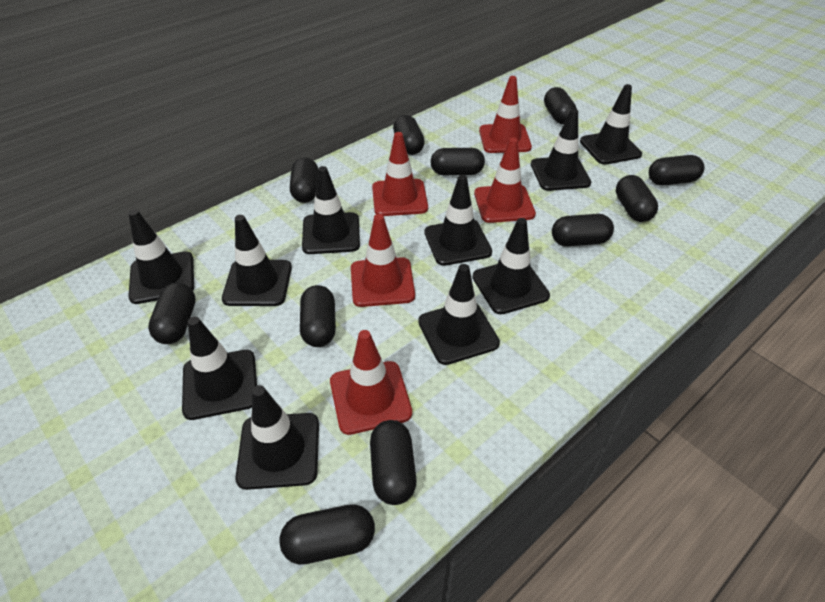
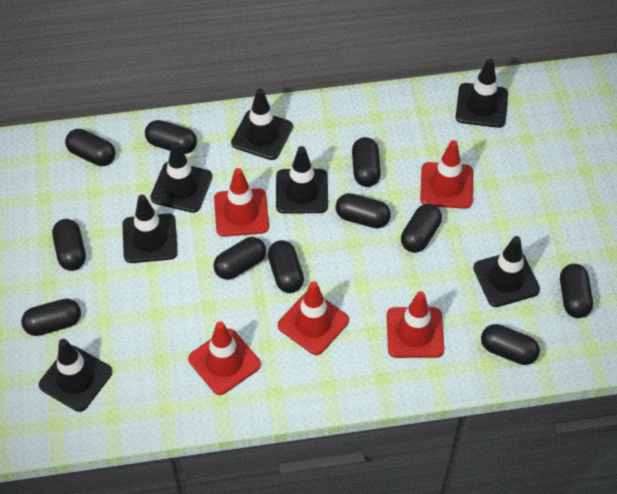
black traffic cone: 10 -> 7

